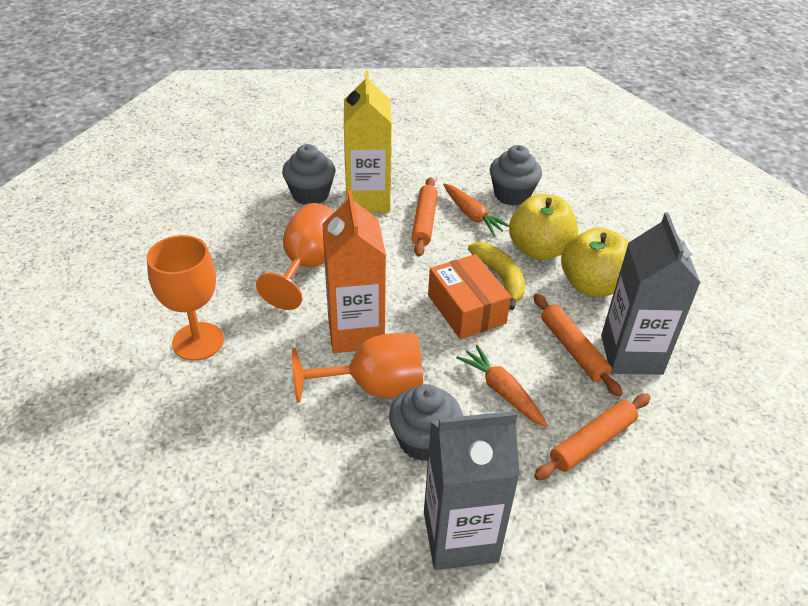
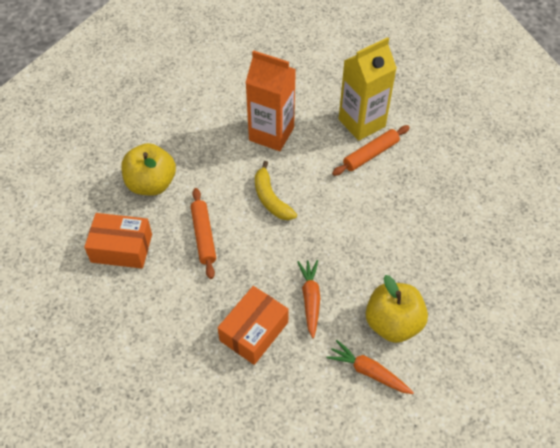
grey carton: 2 -> 0
grey cupcake: 3 -> 0
orange box: 1 -> 2
orange goblet: 3 -> 0
orange rolling pin: 3 -> 2

